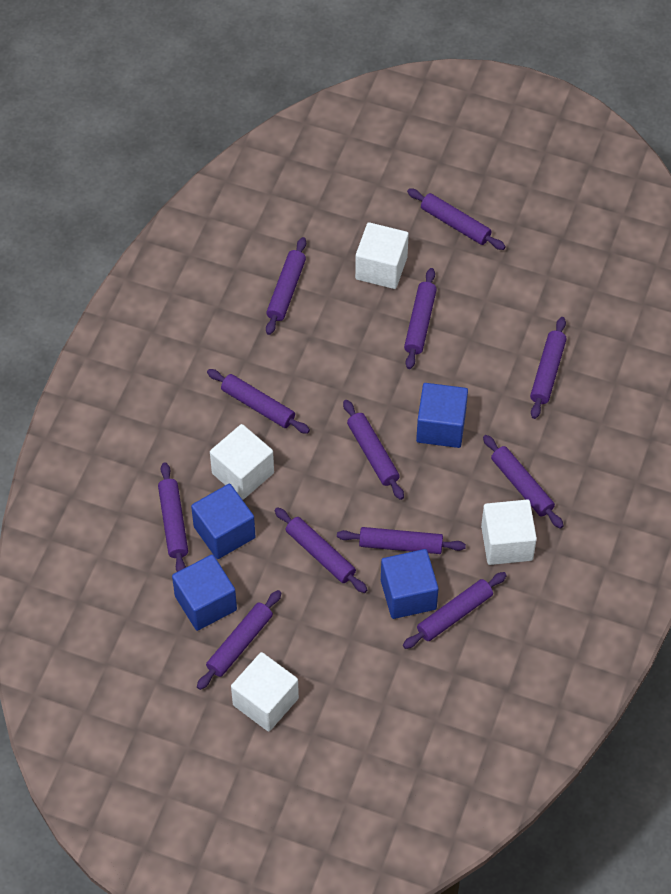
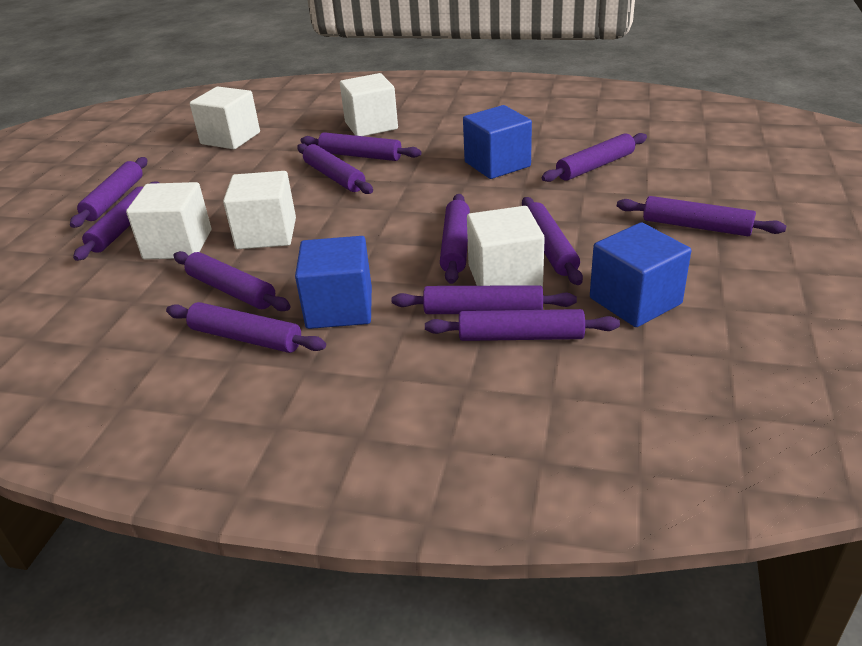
blue cube: 4 -> 3
white cube: 4 -> 5

